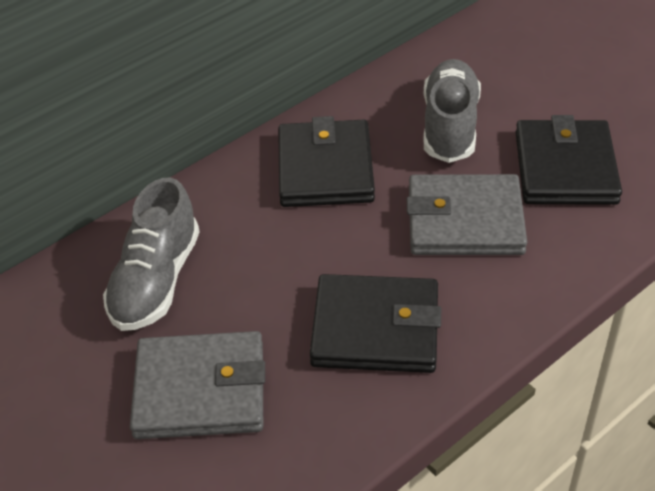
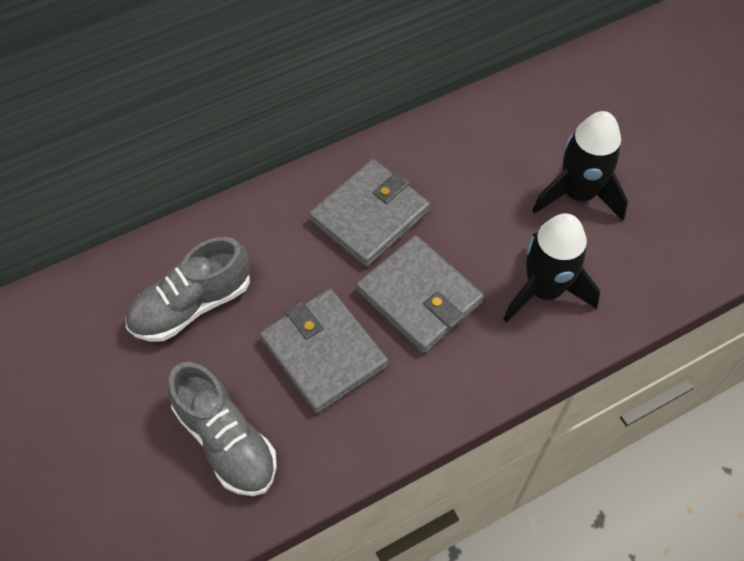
black rocket: 0 -> 2
black wallet: 3 -> 0
grey wallet: 2 -> 3

